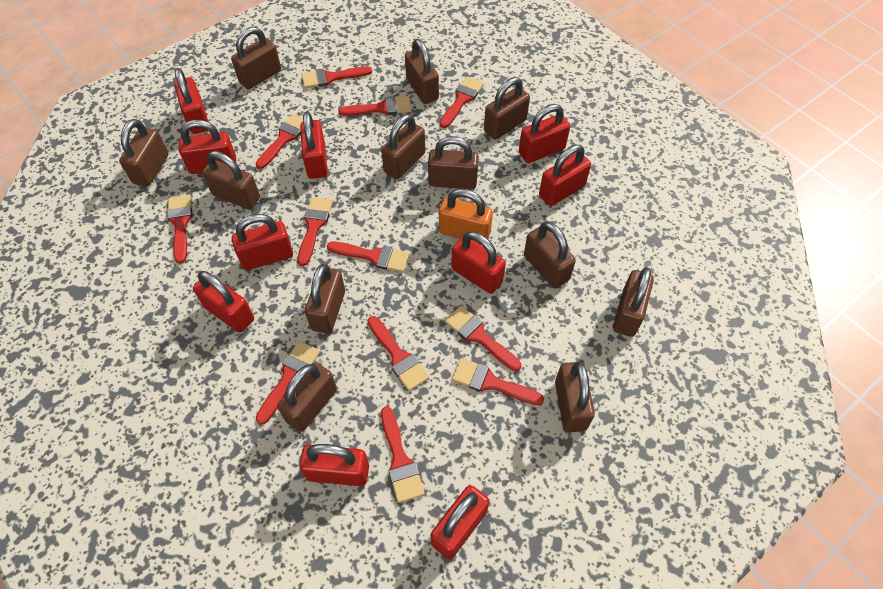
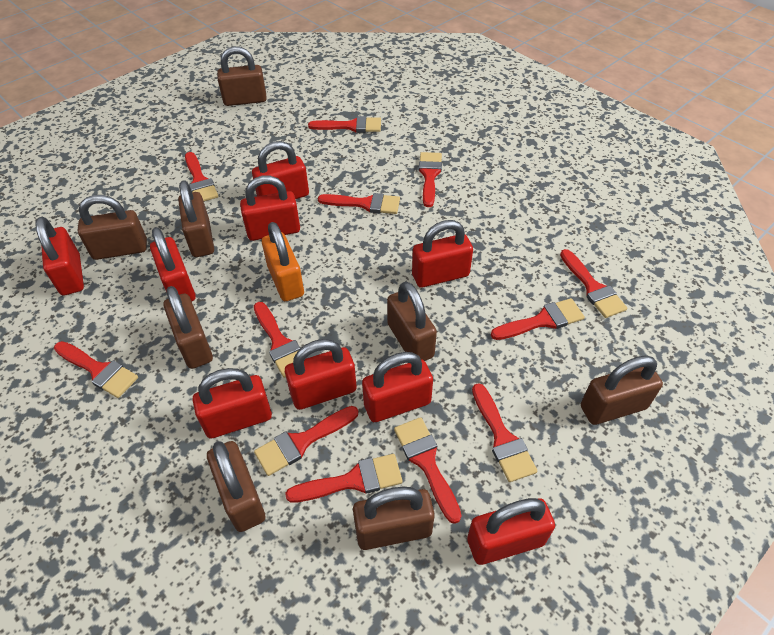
brown padlock: 12 -> 8
red padlock: 10 -> 9

